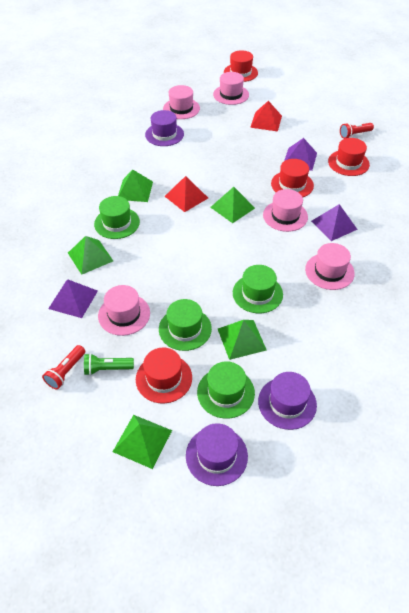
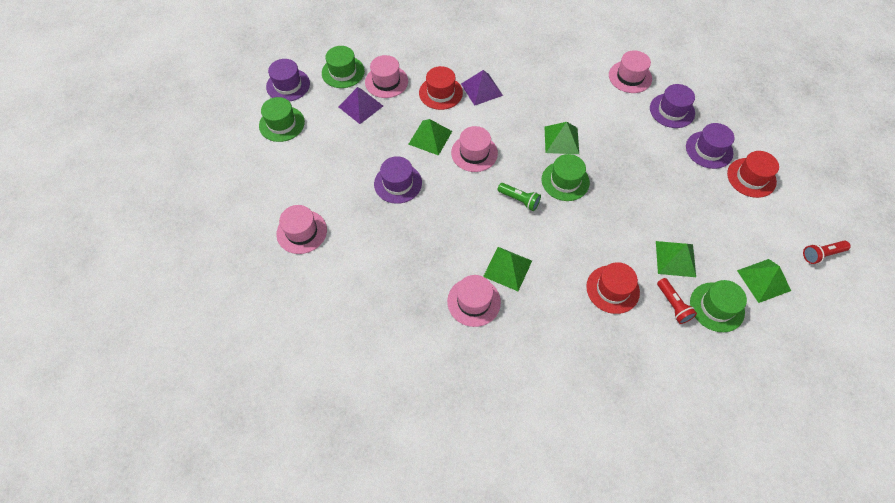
purple hat: 3 -> 4
purple pyramid: 3 -> 2
red hat: 4 -> 3
red pyramid: 2 -> 0

